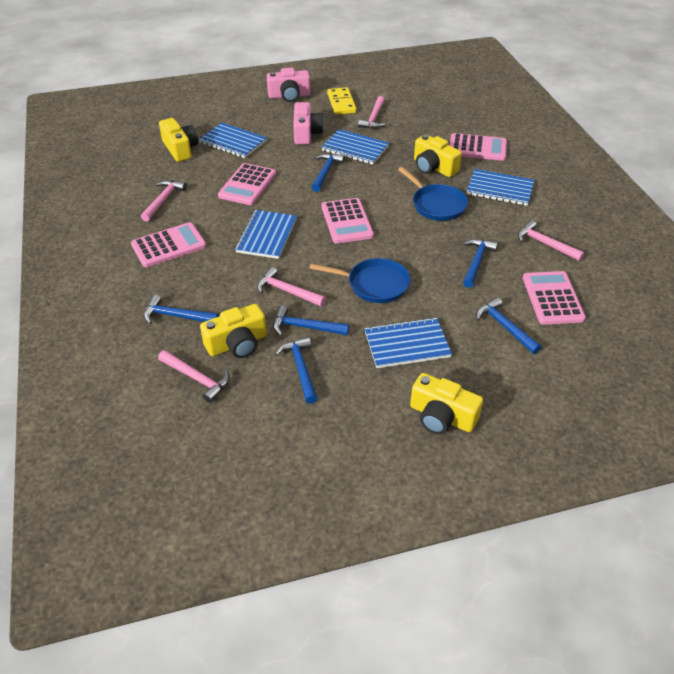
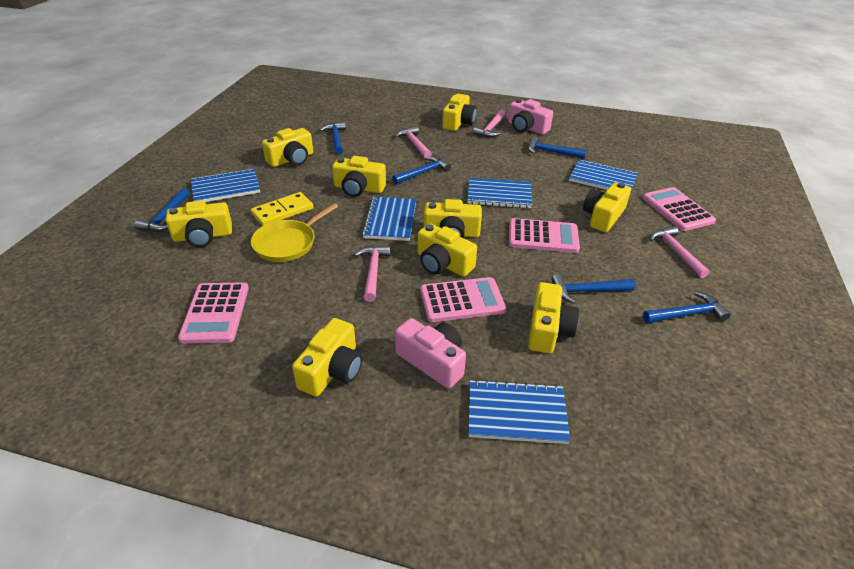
blue pan: 2 -> 0
pink calculator: 5 -> 4
pink hammer: 5 -> 4
yellow camera: 4 -> 9
yellow pan: 0 -> 1

